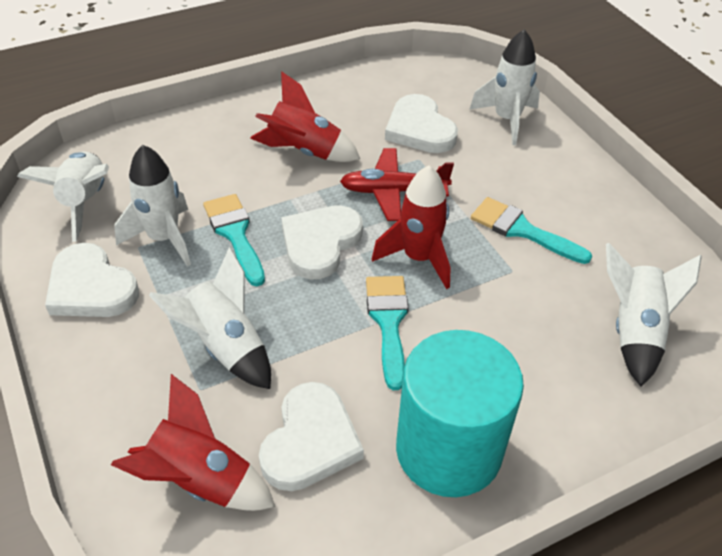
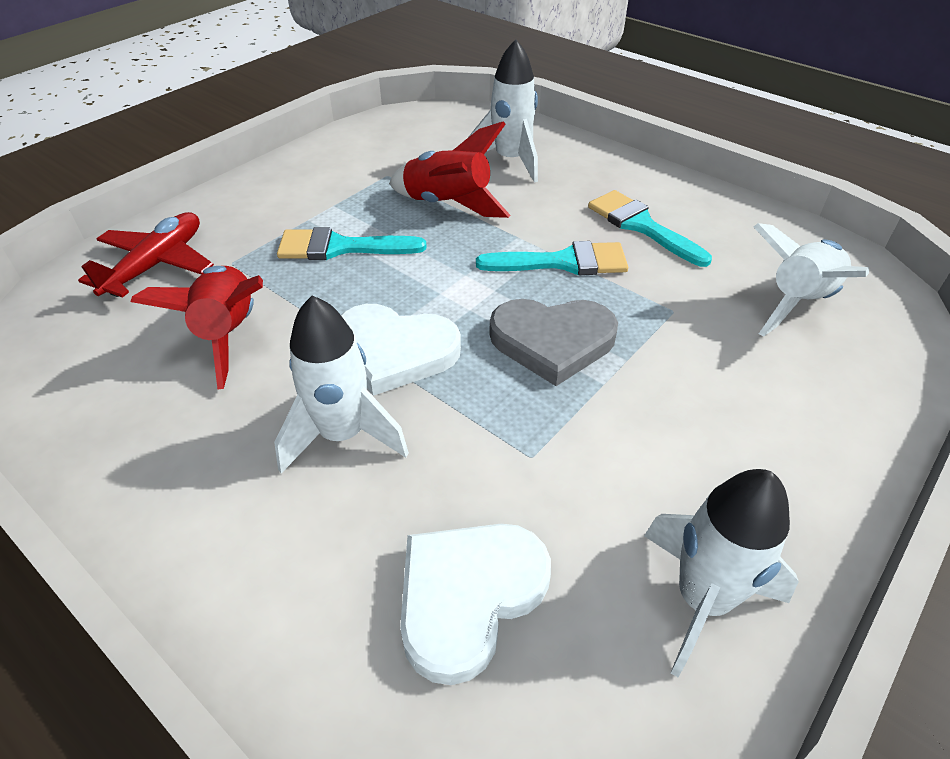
grey heart: 0 -> 1
red rocket: 3 -> 2
turquoise cylinder: 1 -> 0
white heart: 4 -> 2
white rocket: 5 -> 4

